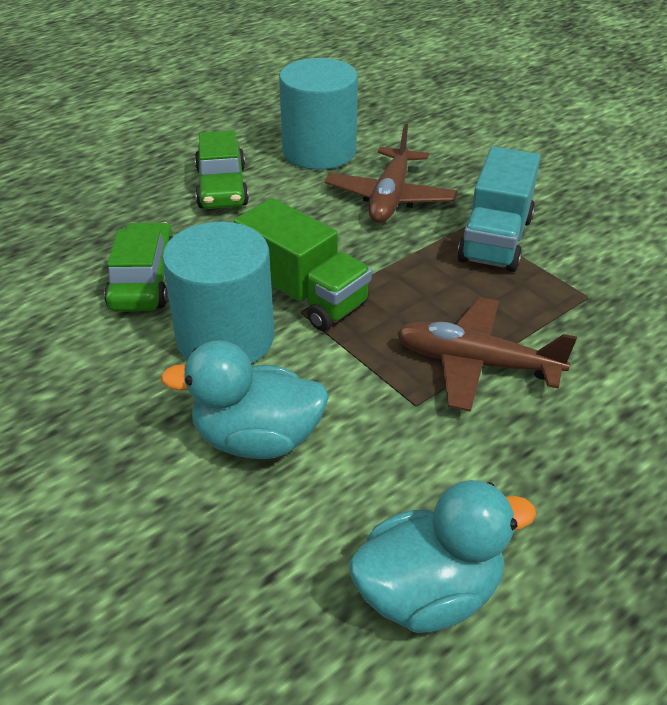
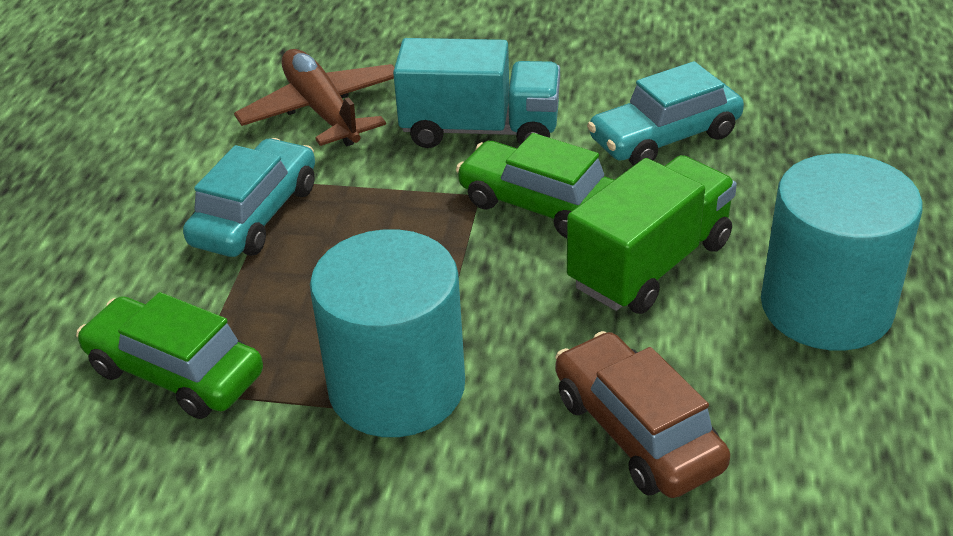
brown car: 0 -> 1
brown plane: 2 -> 1
turquoise car: 0 -> 2
turquoise duck: 2 -> 0

